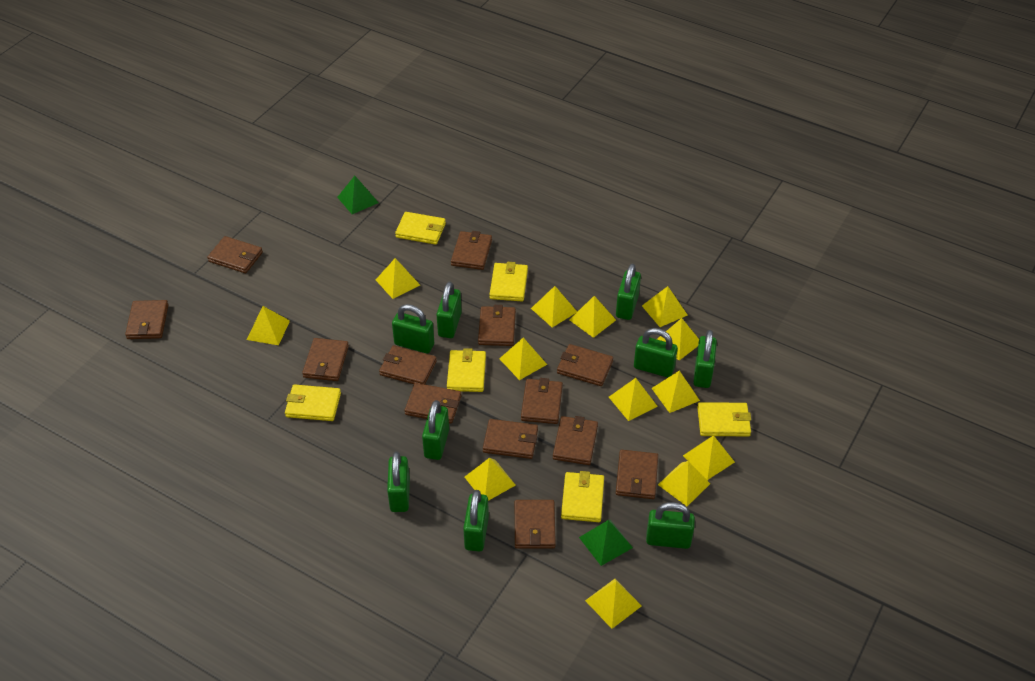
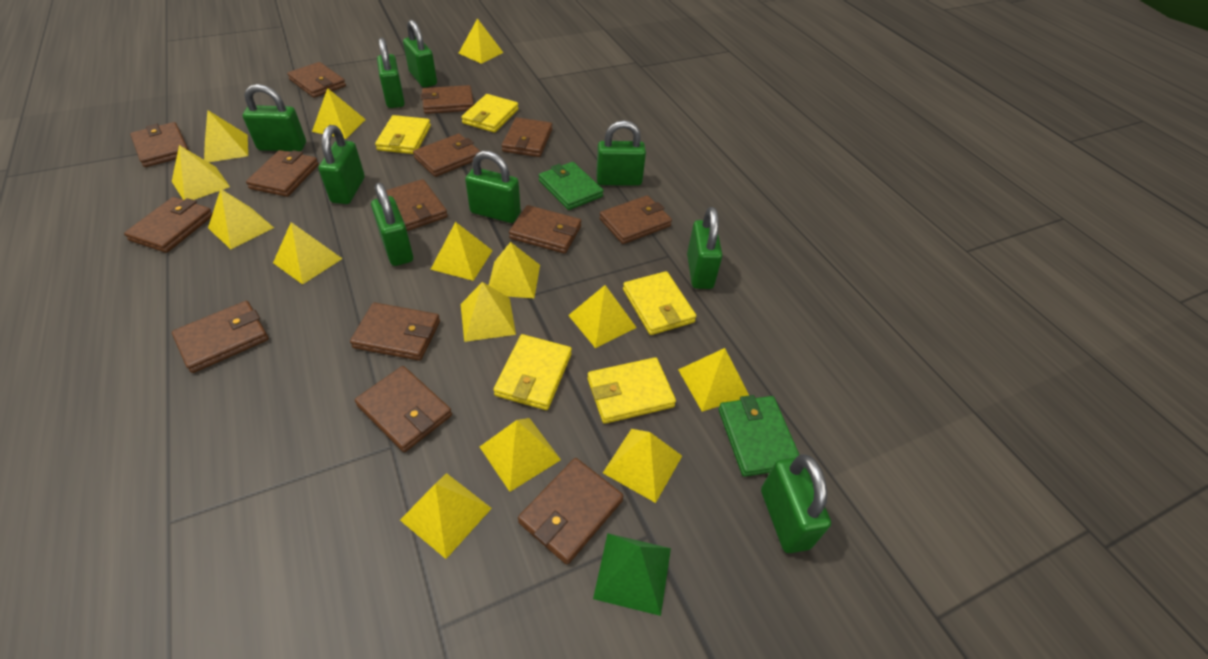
brown wallet: 13 -> 14
green pyramid: 2 -> 1
green wallet: 0 -> 2
yellow pyramid: 13 -> 14
yellow wallet: 6 -> 5

